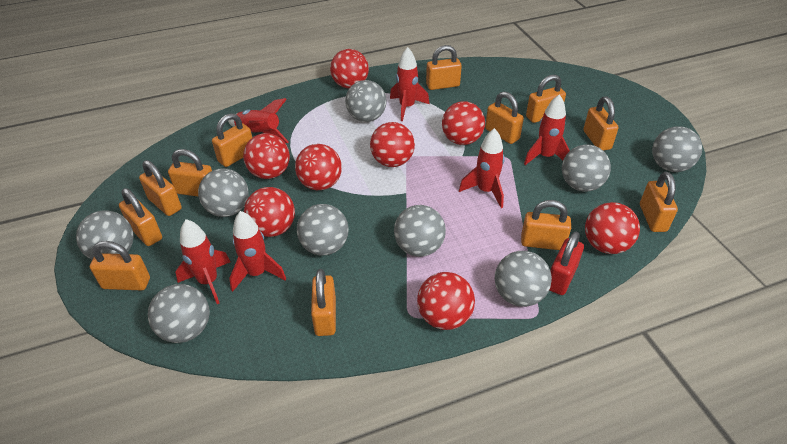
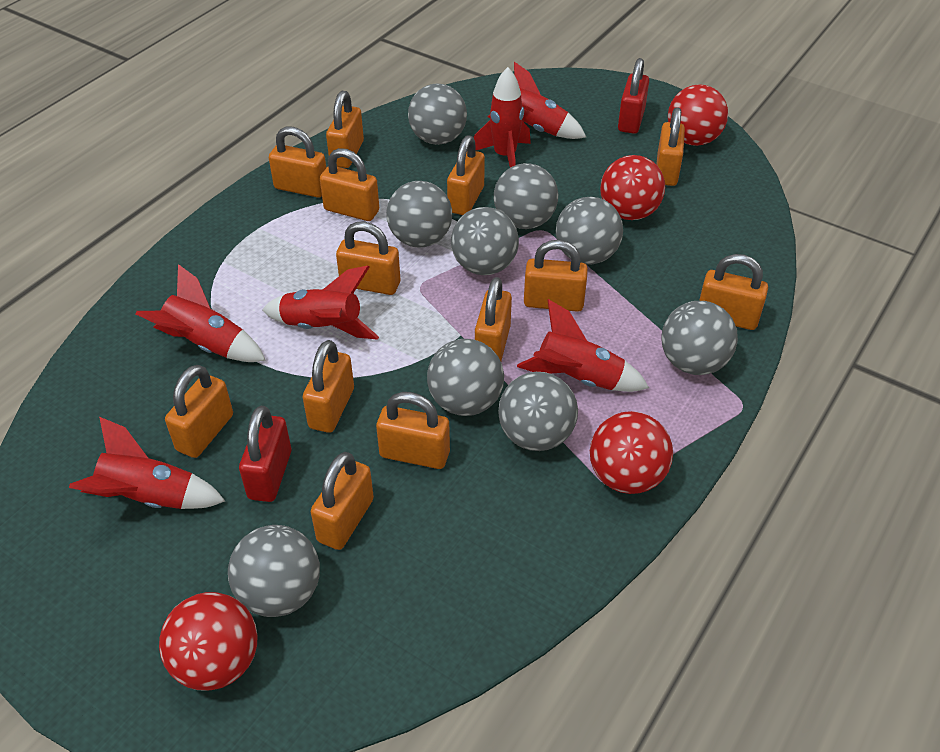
orange padlock: 12 -> 13
red ball: 8 -> 4
red padlock: 1 -> 2

